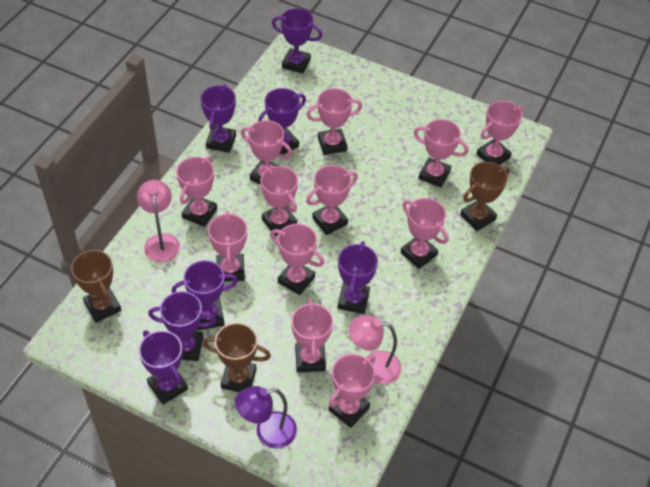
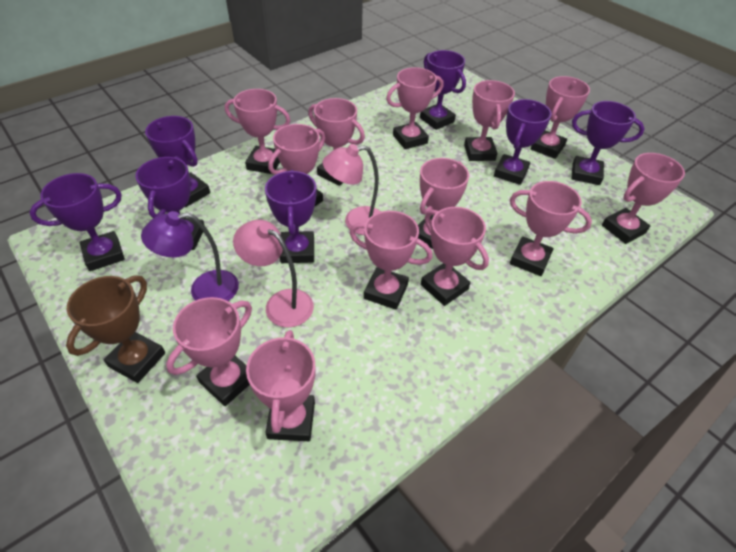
brown trophy: 3 -> 1
pink trophy: 12 -> 13

